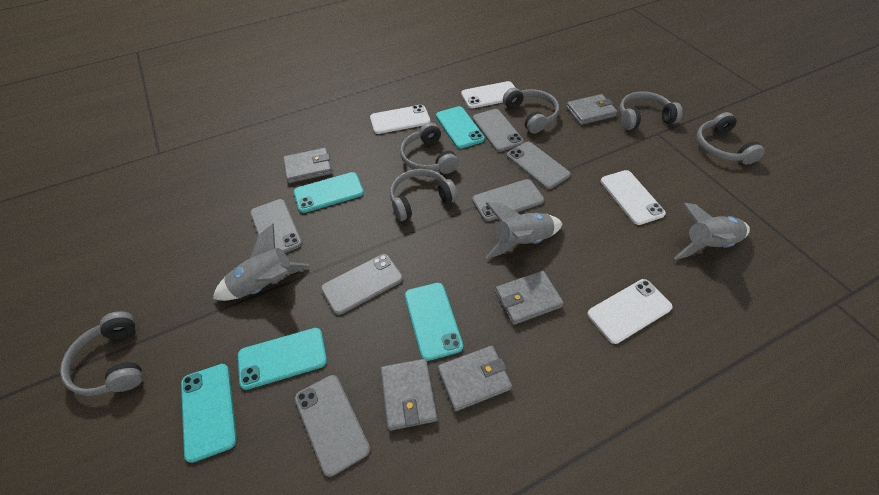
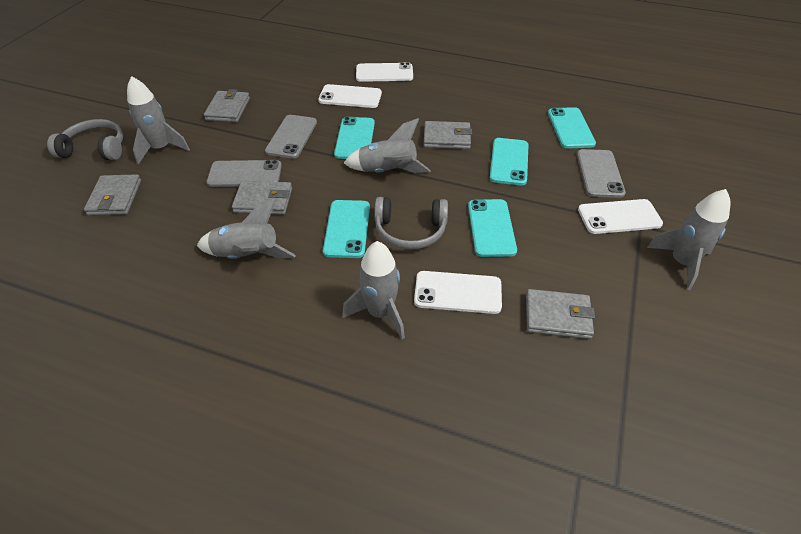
grey headphones: 6 -> 2
grey phone: 6 -> 3
grey rocket: 3 -> 5

